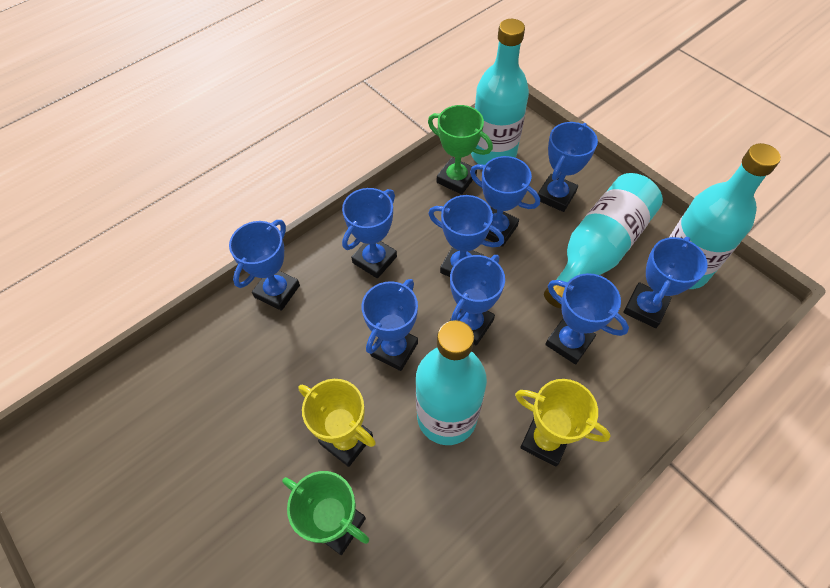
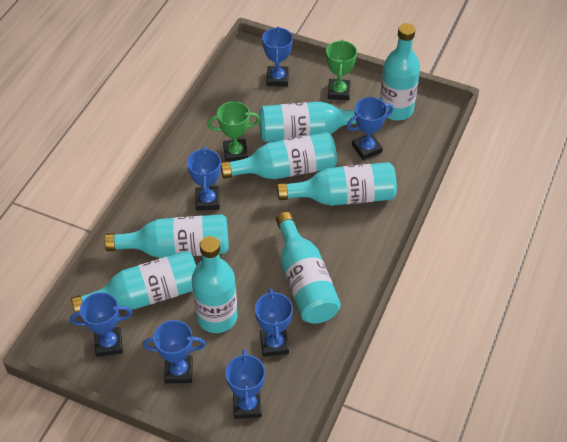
blue trophy: 9 -> 7
turquoise bottle: 4 -> 8
yellow trophy: 2 -> 0

